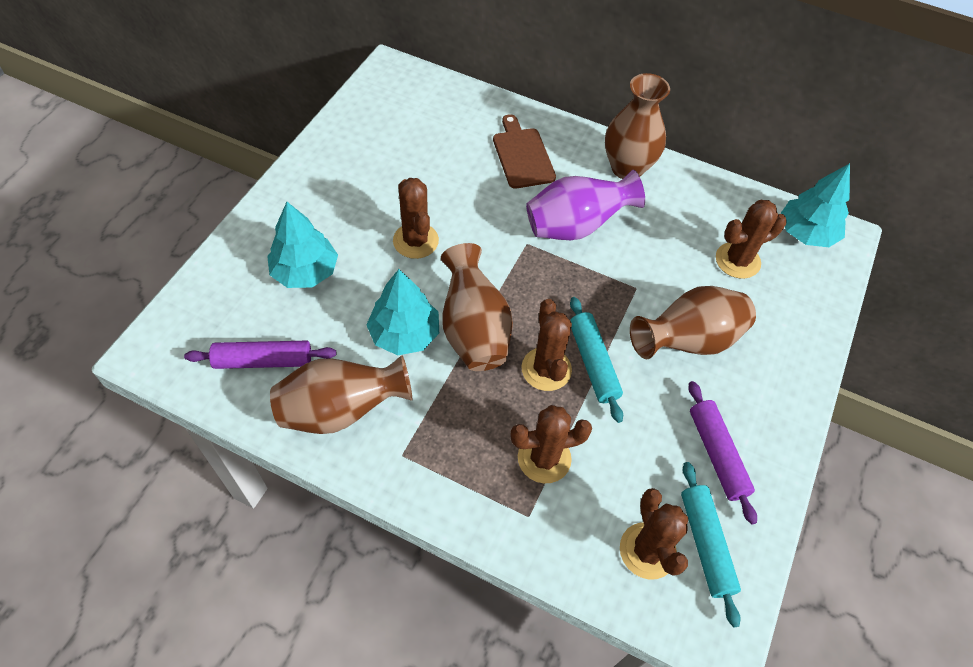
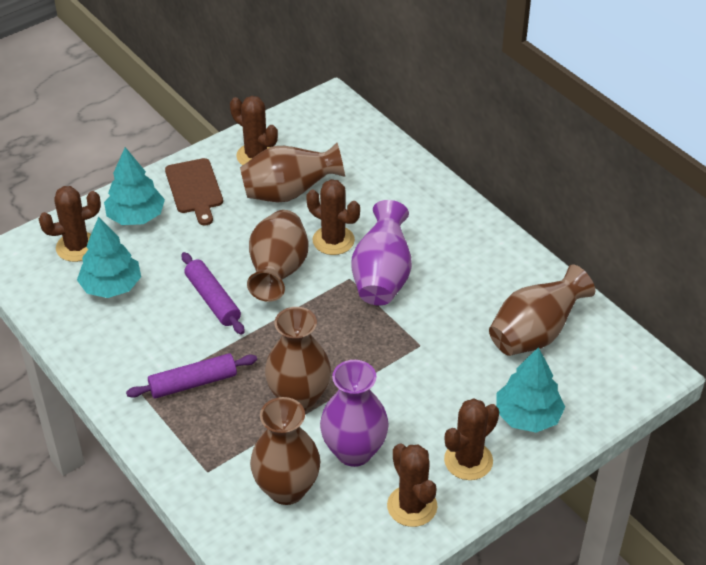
brown vase: 4 -> 5
purple vase: 1 -> 2
turquoise rolling pin: 2 -> 0

